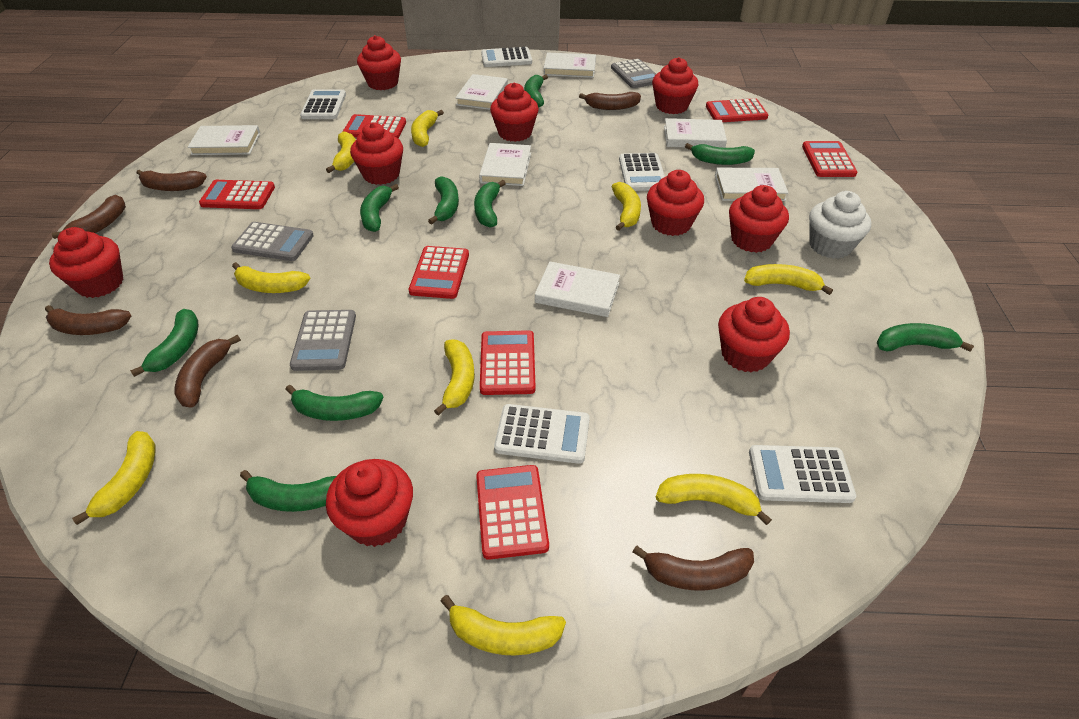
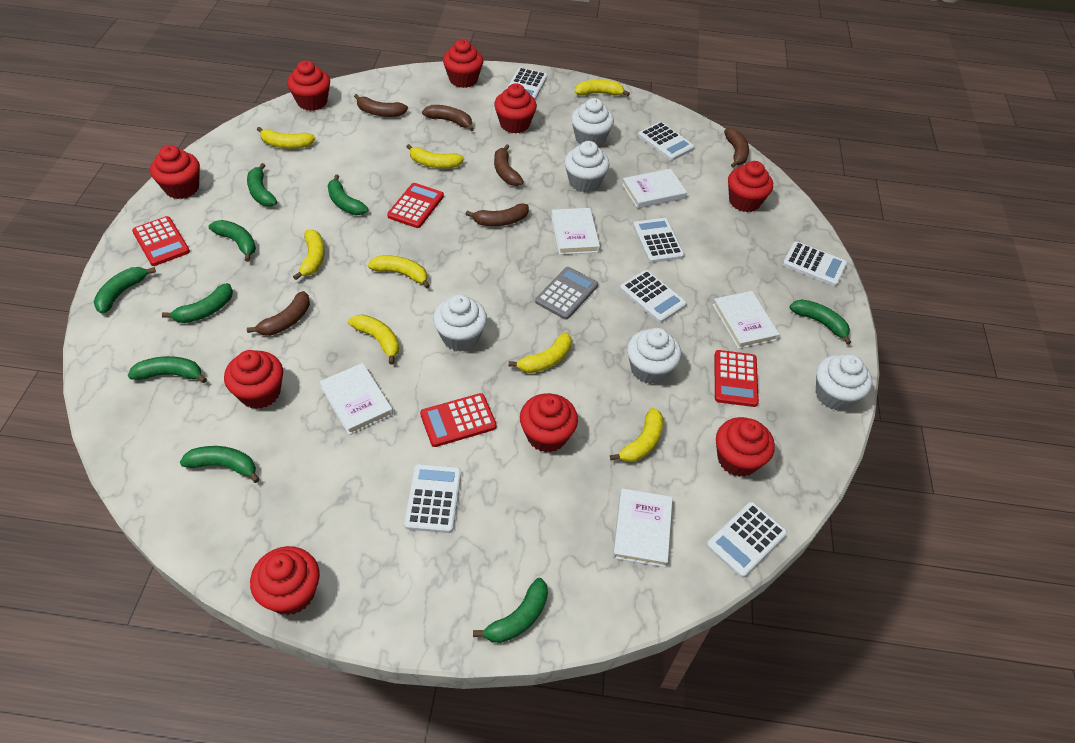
grey calculator: 3 -> 1
red calculator: 7 -> 4
white book: 7 -> 5
white calculator: 5 -> 7
white cupcake: 1 -> 5
yellow banana: 9 -> 8

